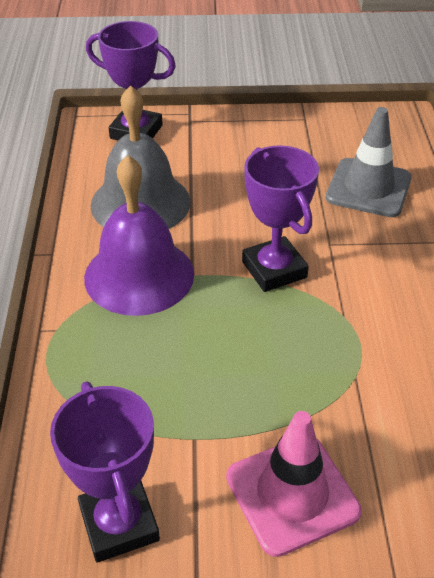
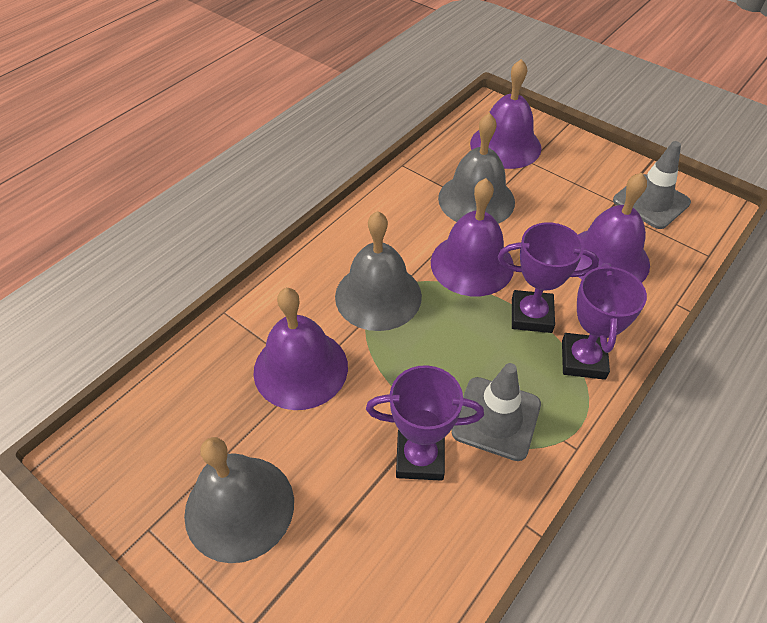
grey bell: 1 -> 3
grey traffic cone: 1 -> 2
pink traffic cone: 1 -> 0
purple bell: 1 -> 4

